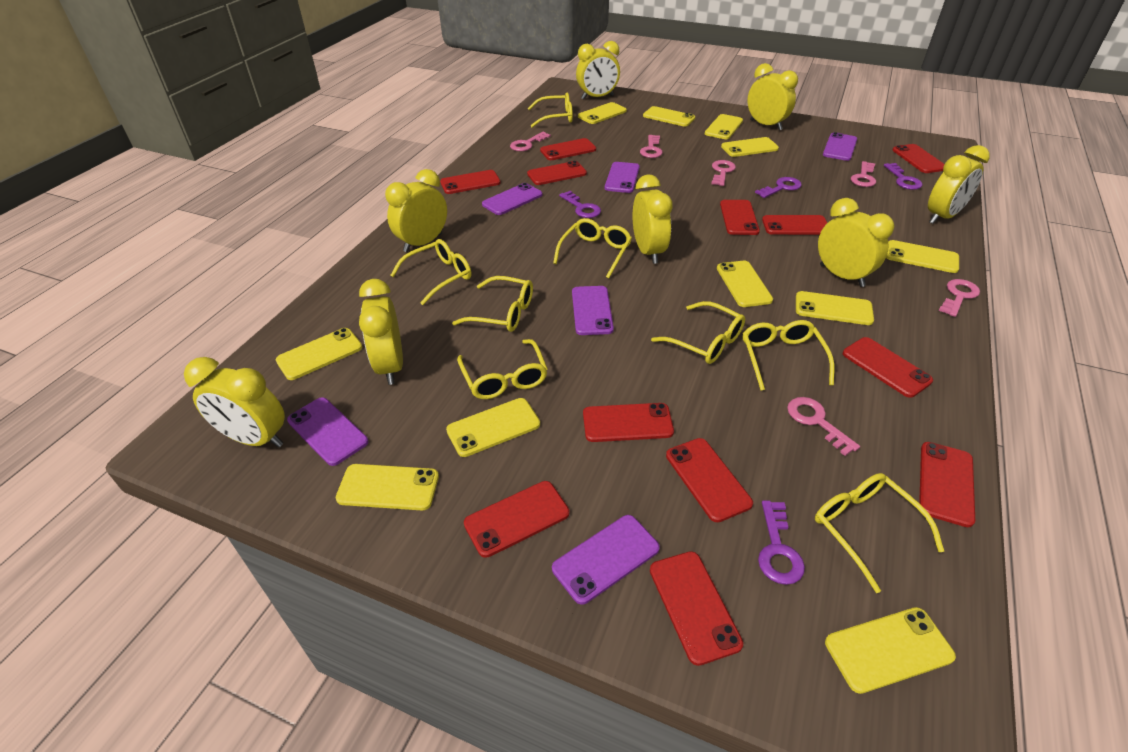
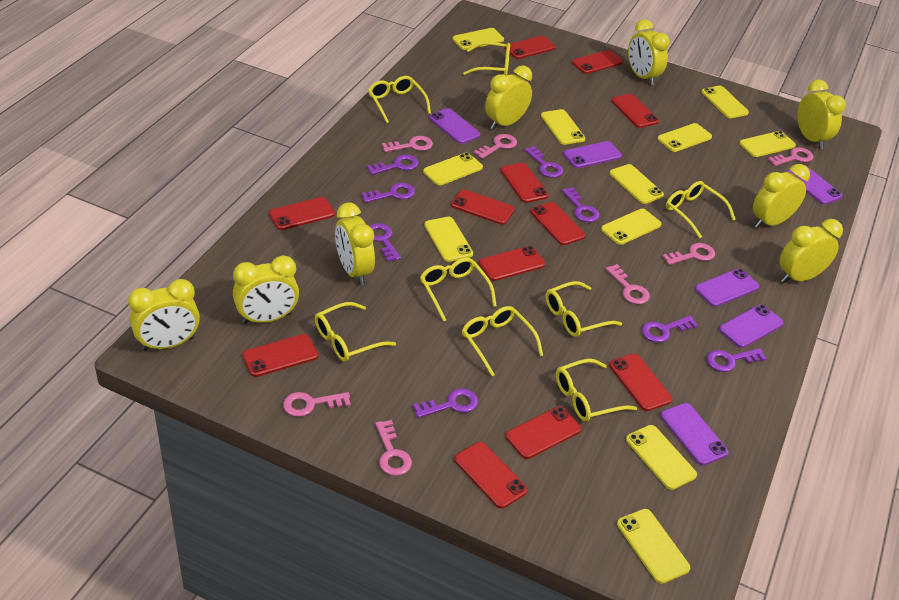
pink key: 6 -> 7
purple key: 4 -> 8

